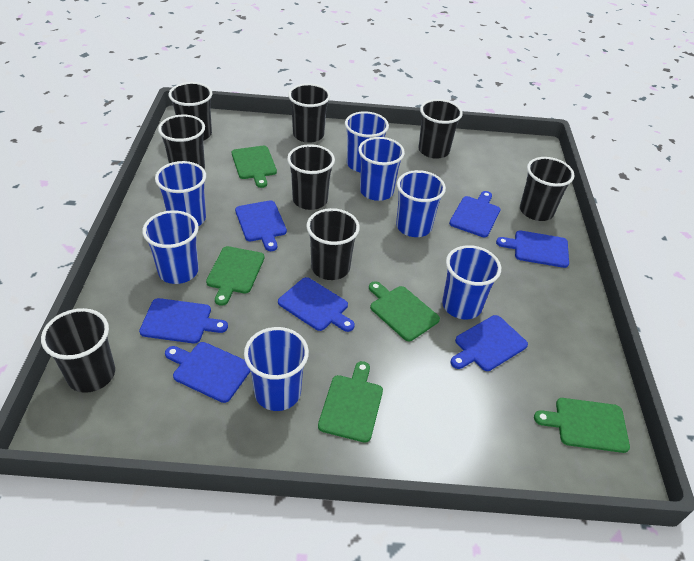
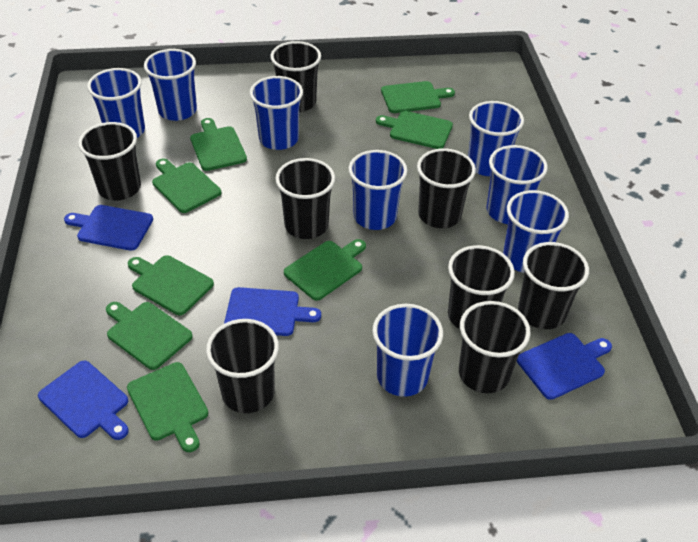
blue cup: 7 -> 8
blue cutting board: 7 -> 4
green cutting board: 5 -> 8

